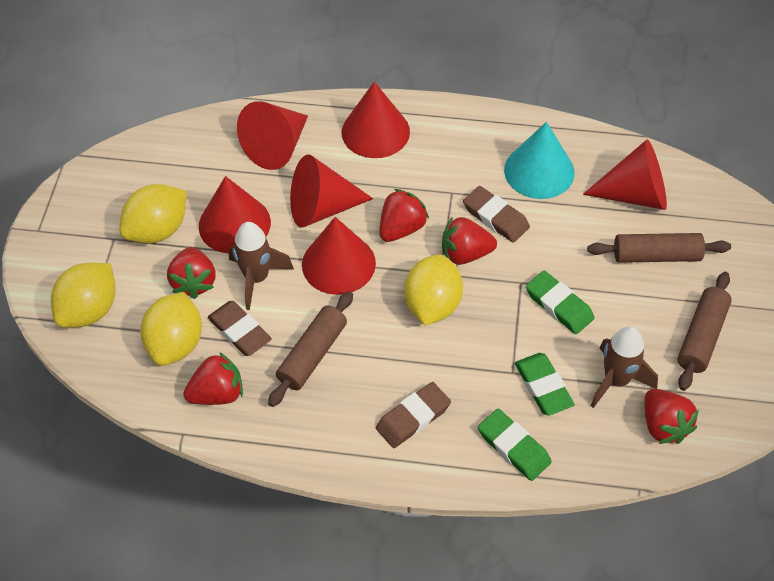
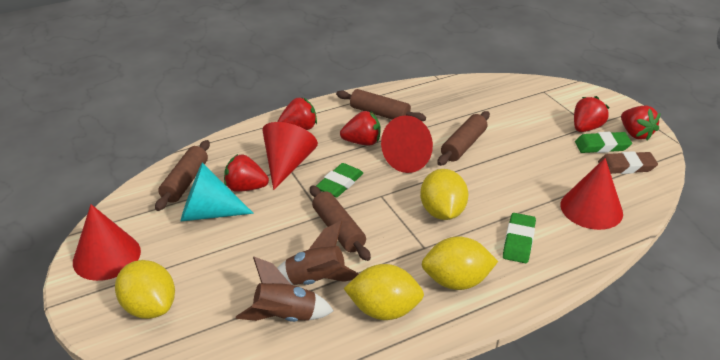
brown eraser: 3 -> 1
brown rolling pin: 3 -> 4
red cone: 6 -> 4

